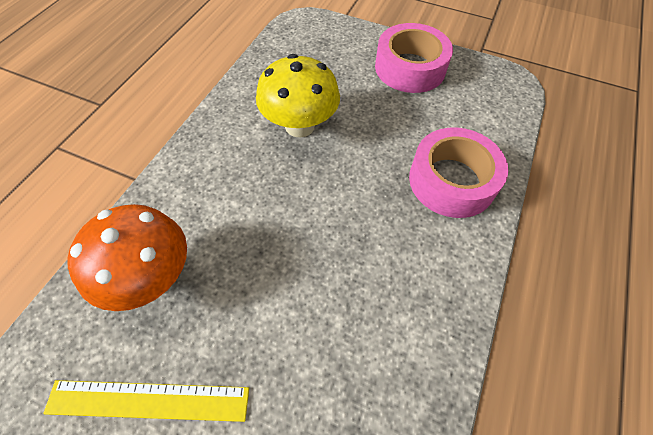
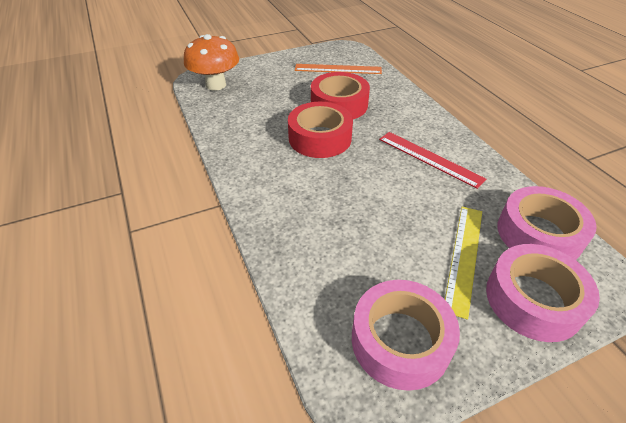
orange ruler: 0 -> 1
pink tape: 2 -> 3
red ruler: 0 -> 1
red tape: 0 -> 2
yellow mushroom: 1 -> 0

